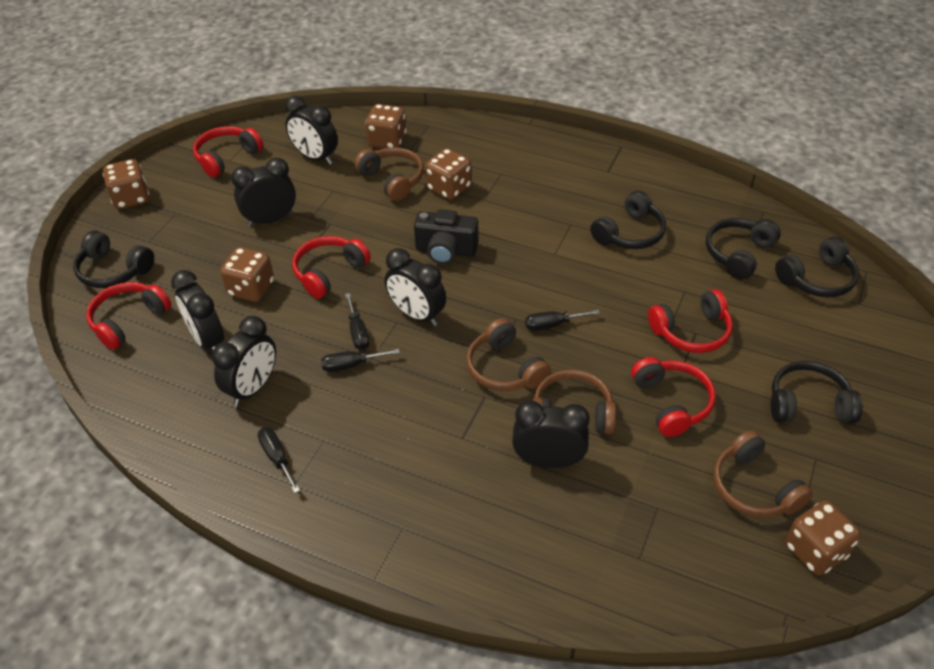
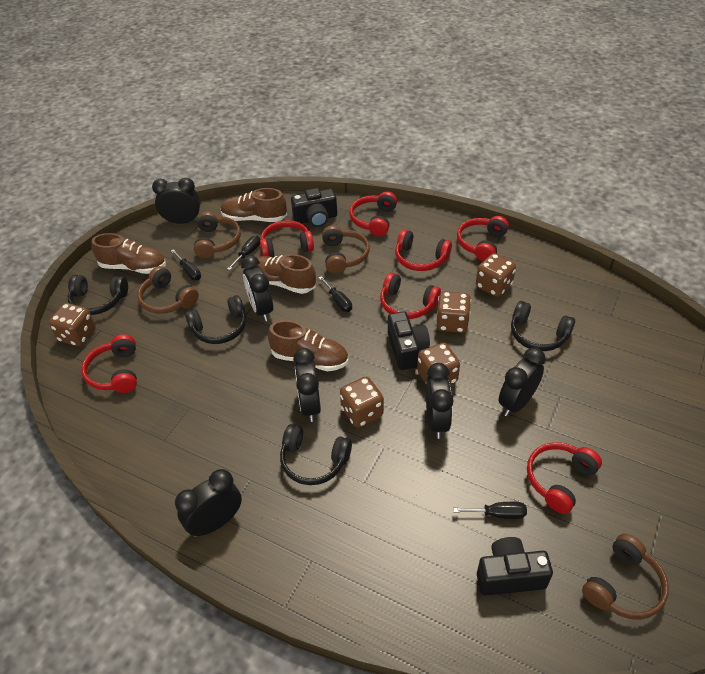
black camera: 1 -> 3
black headphones: 5 -> 4
brown shoe: 0 -> 4
red headphones: 5 -> 7

